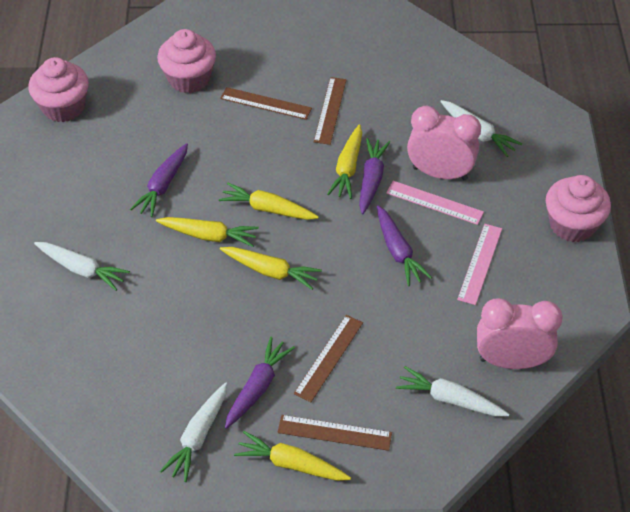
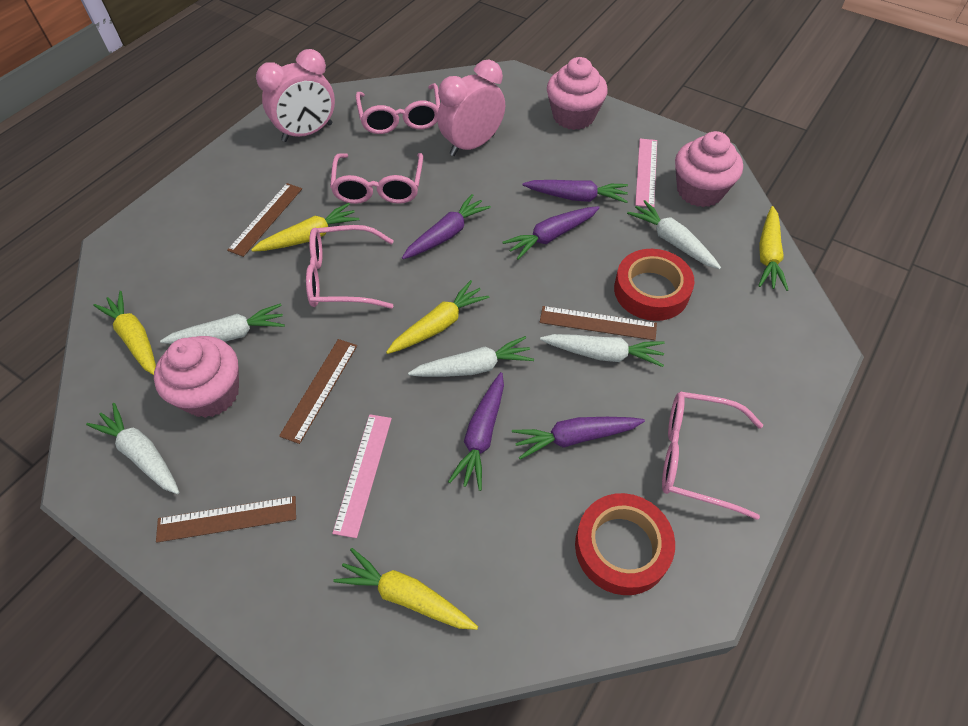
pink glasses: 0 -> 4
purple carrot: 4 -> 5
red tape: 0 -> 2
white carrot: 4 -> 5

